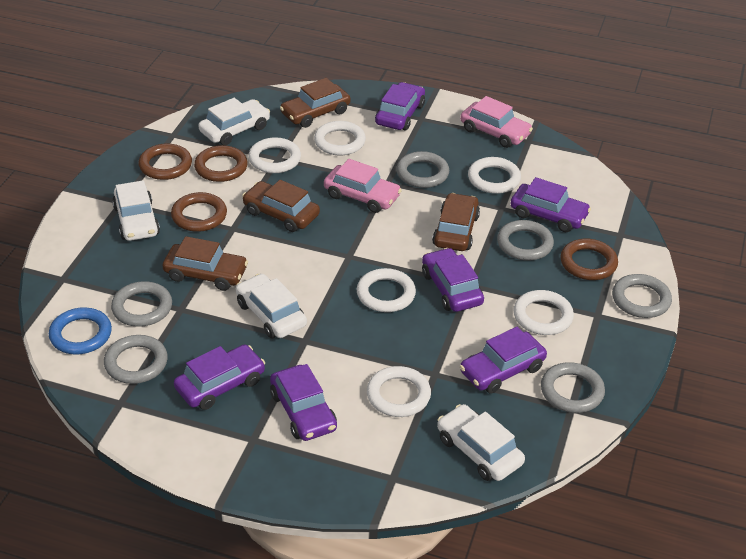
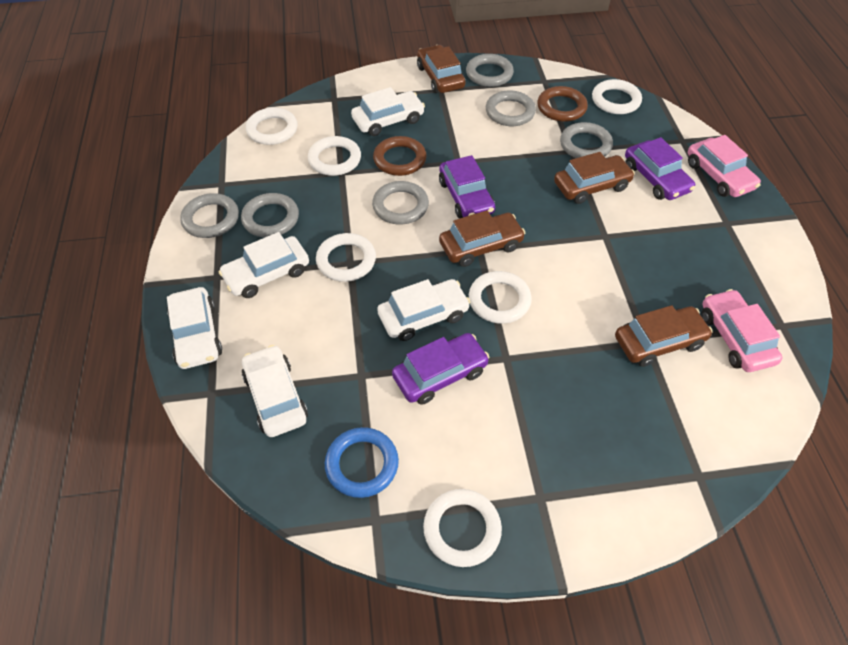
brown ring: 4 -> 2
purple car: 6 -> 3
white car: 4 -> 5

